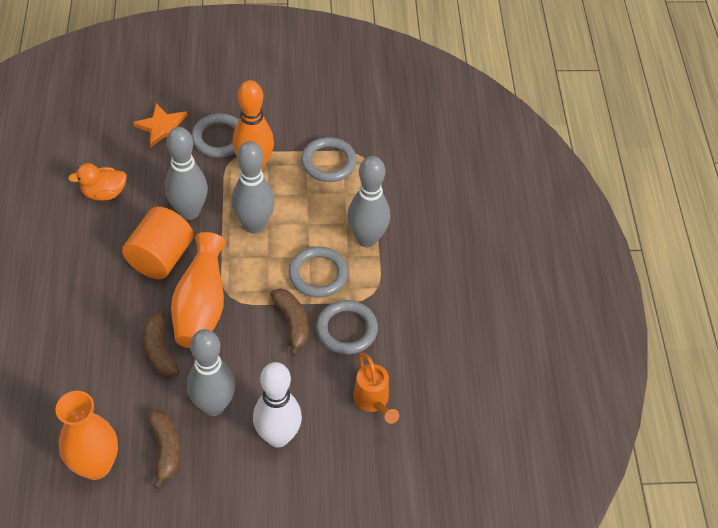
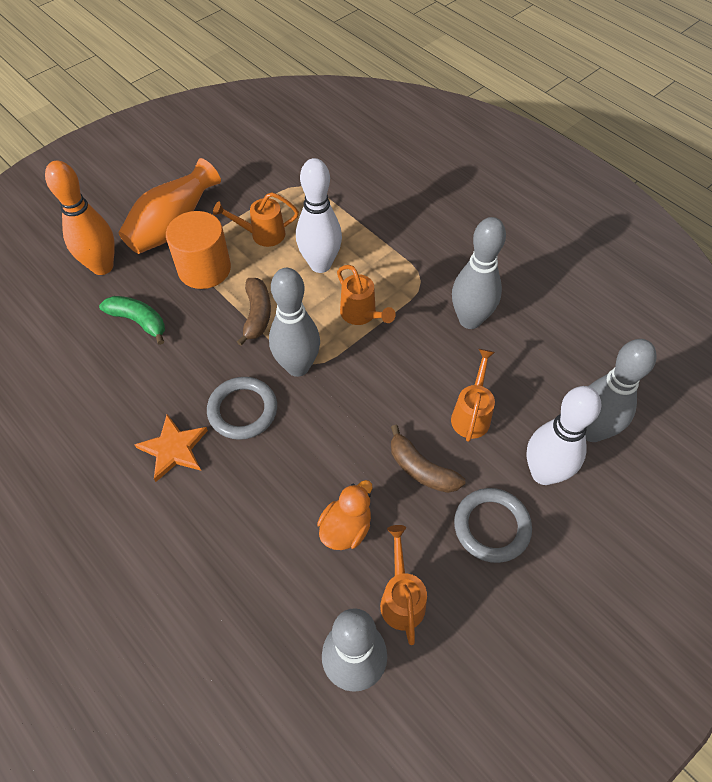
brown banana: 3 -> 2
green banana: 0 -> 1
grey ring: 4 -> 2
orange vase: 2 -> 1
orange watering can: 1 -> 4
white bowling pin: 1 -> 2

